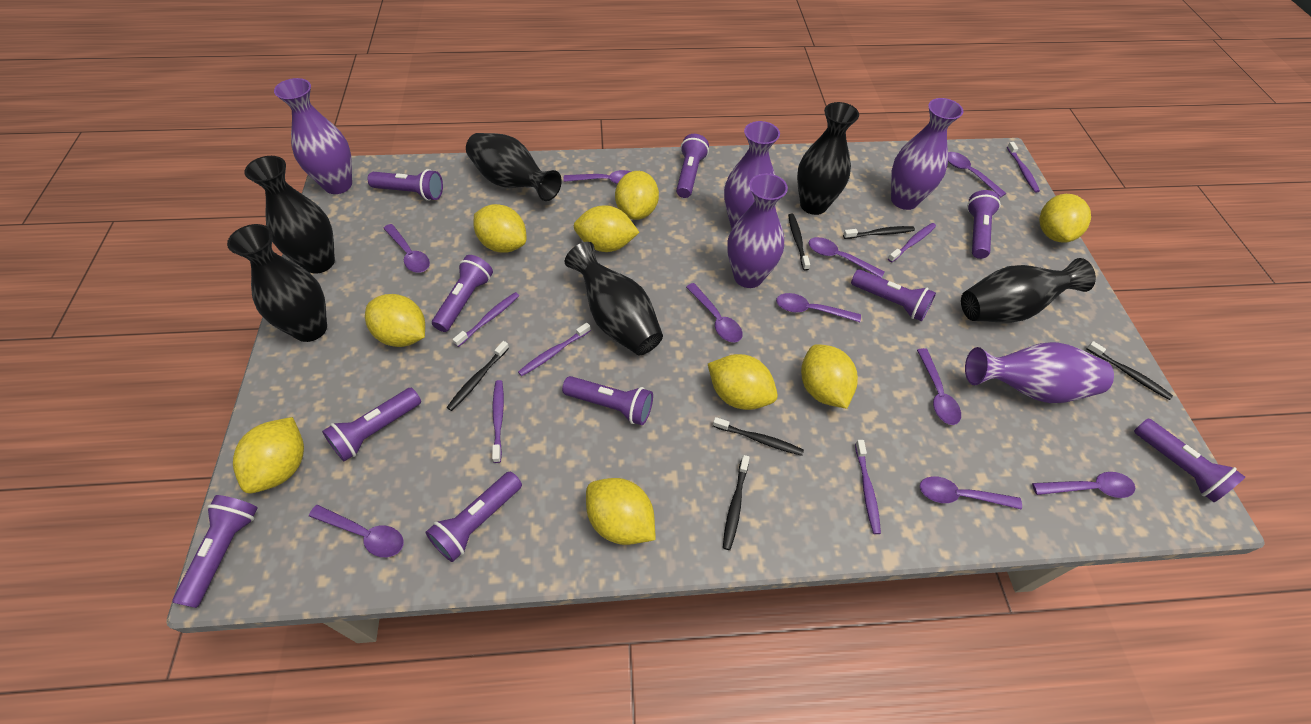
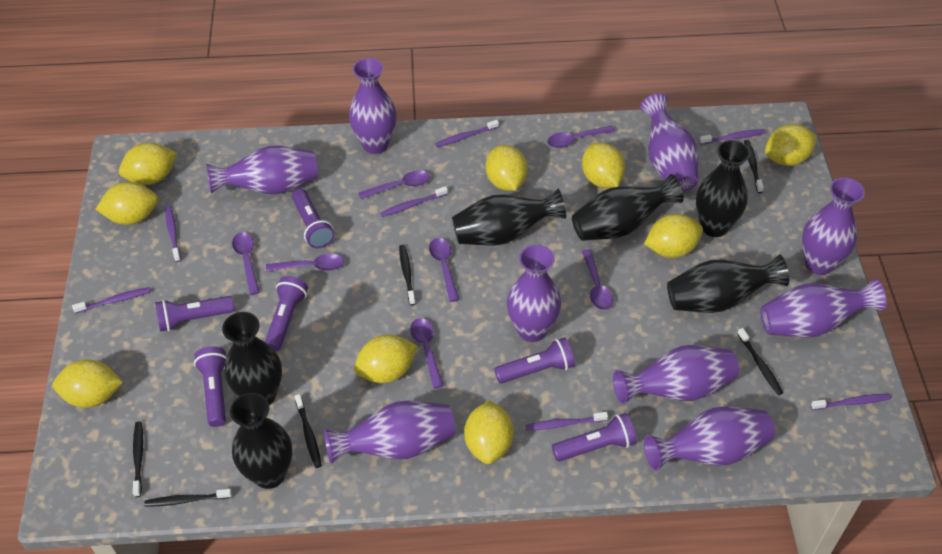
purple flashlight: 10 -> 6
purple spoon: 10 -> 7
purple toothbrush: 6 -> 7
purple vase: 5 -> 9

